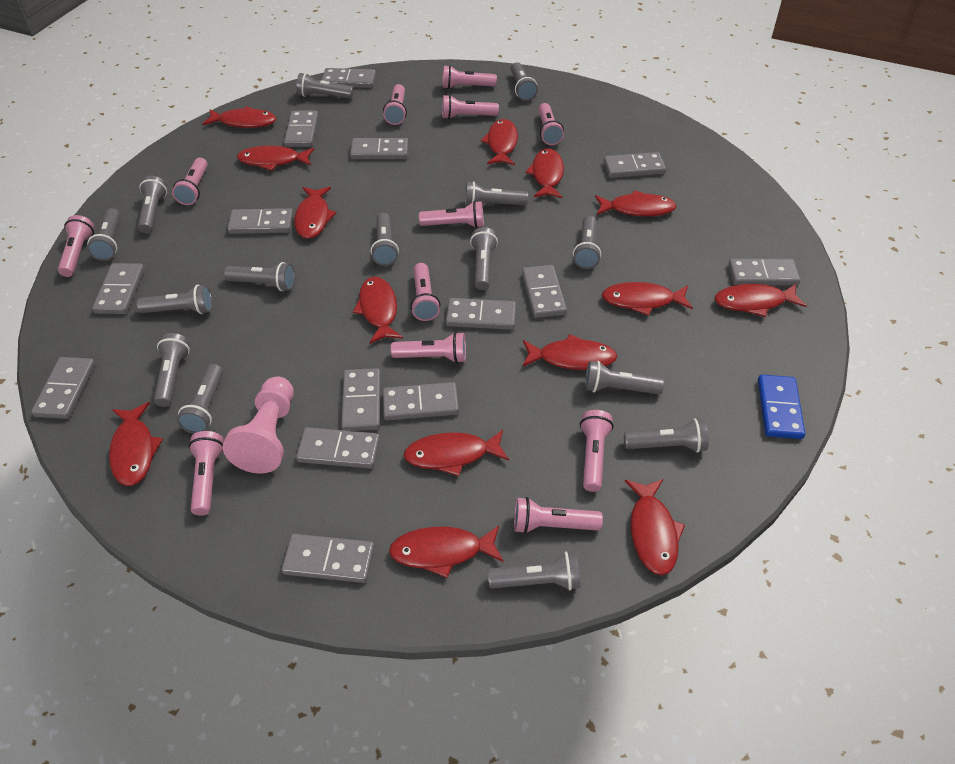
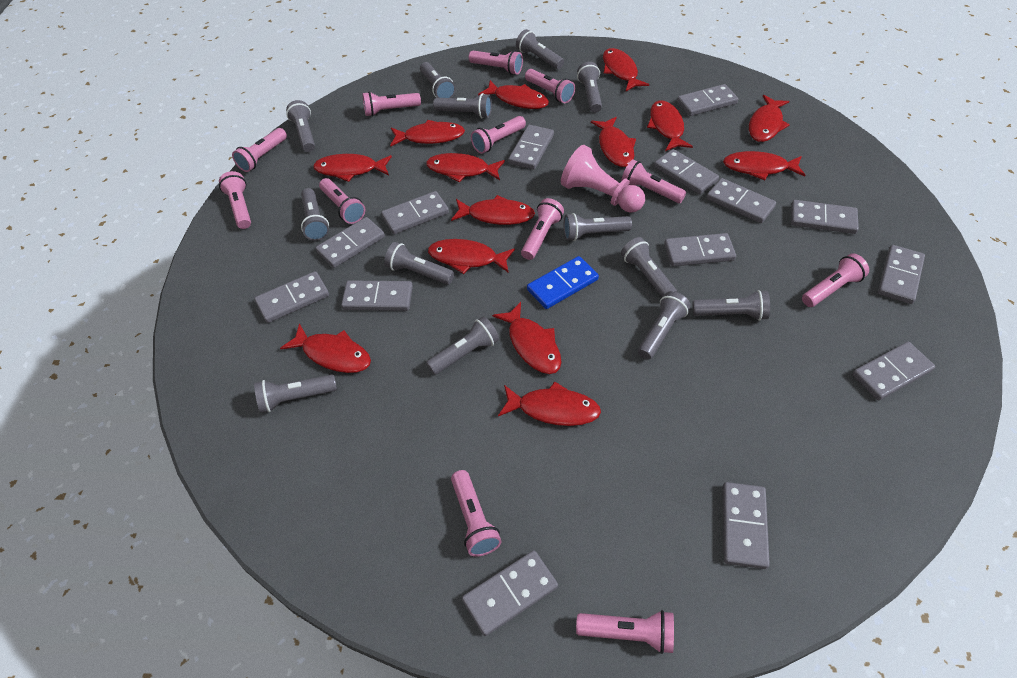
grey flashlight: 15 -> 13

